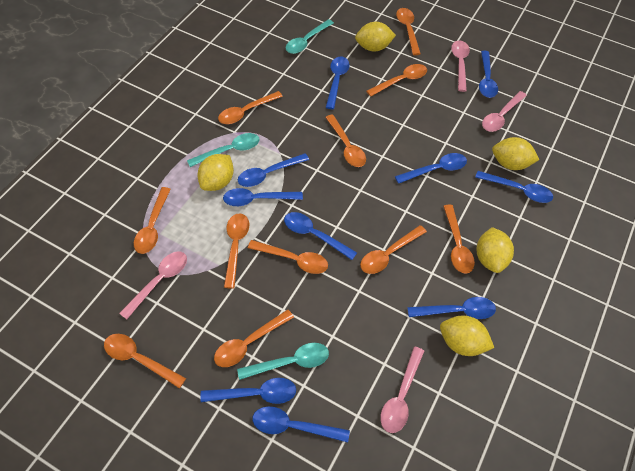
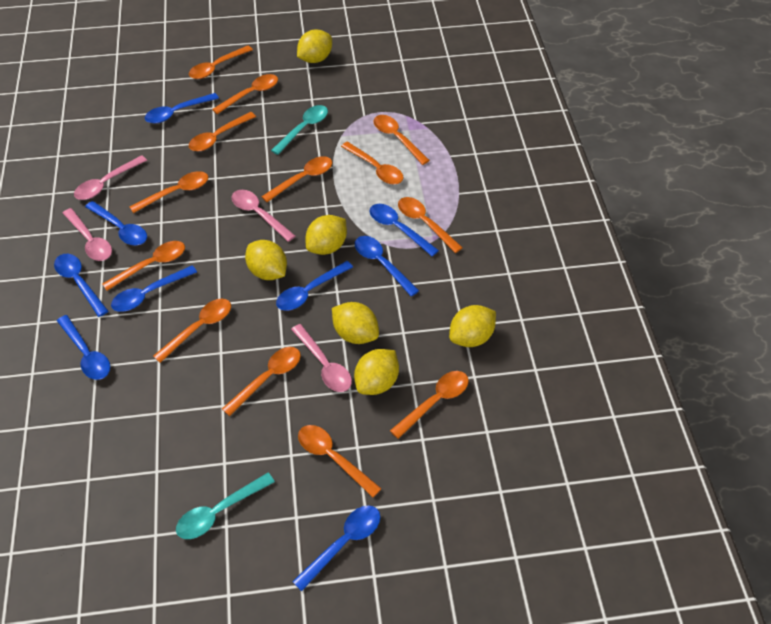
blue spoon: 10 -> 9
orange spoon: 11 -> 13
turquoise spoon: 3 -> 2
yellow lemon: 5 -> 6

